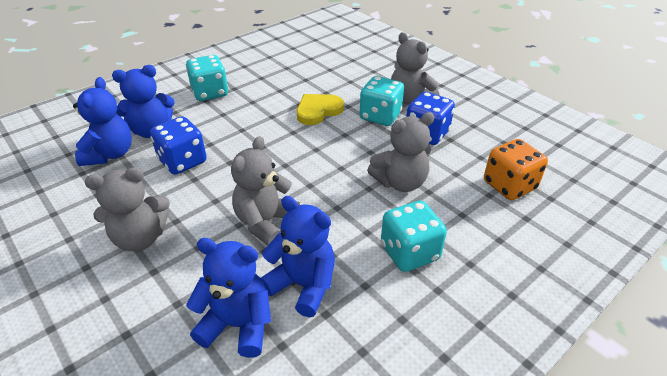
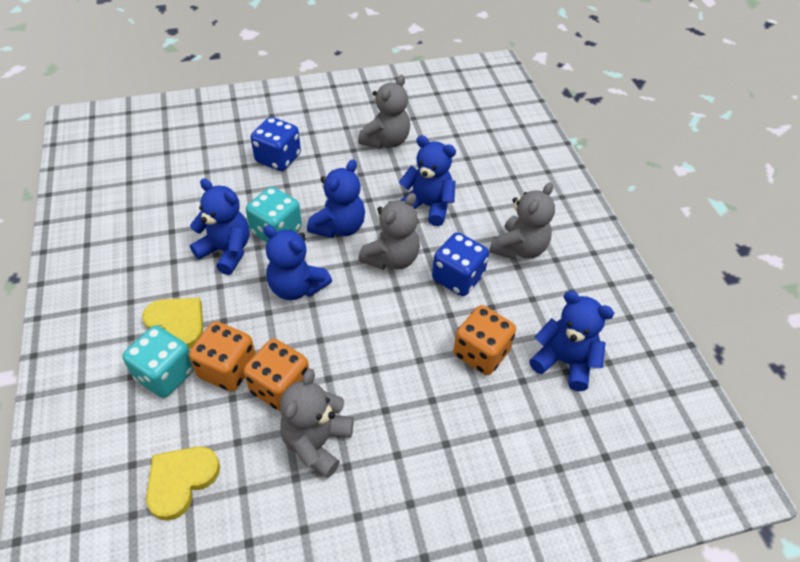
blue teddy bear: 4 -> 5
orange dice: 1 -> 3
turquoise dice: 3 -> 2
yellow heart: 1 -> 2

